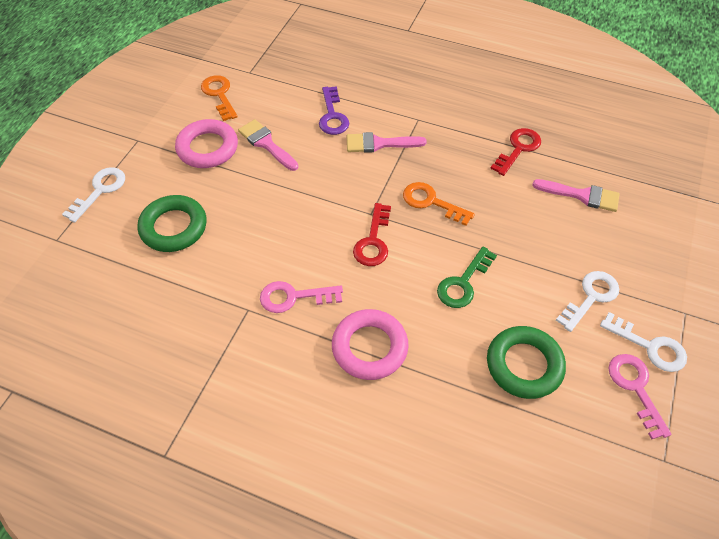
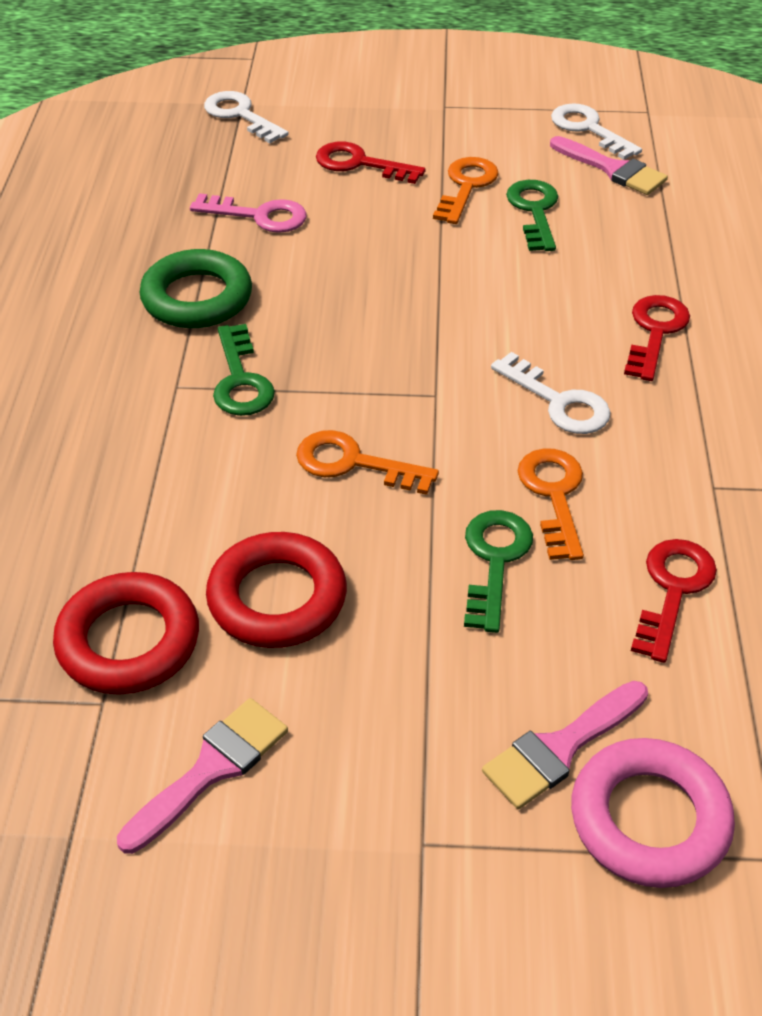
green key: 1 -> 3
green ring: 2 -> 1
orange key: 2 -> 3
pink key: 2 -> 1
pink ring: 2 -> 1
purple key: 1 -> 0
red key: 2 -> 3
red ring: 0 -> 2

